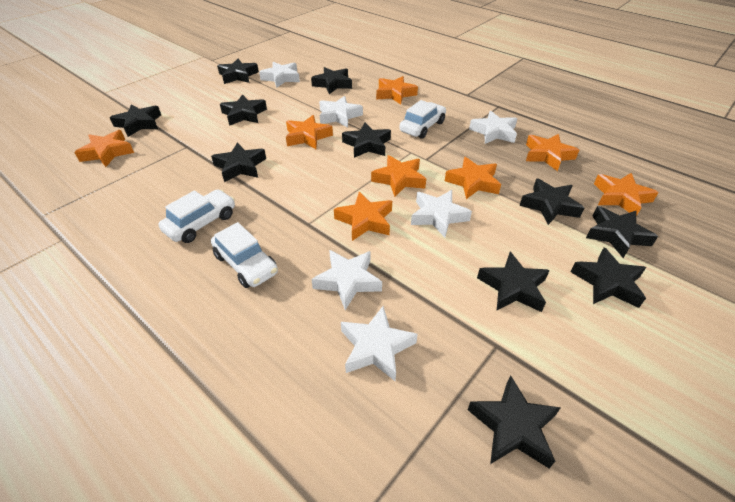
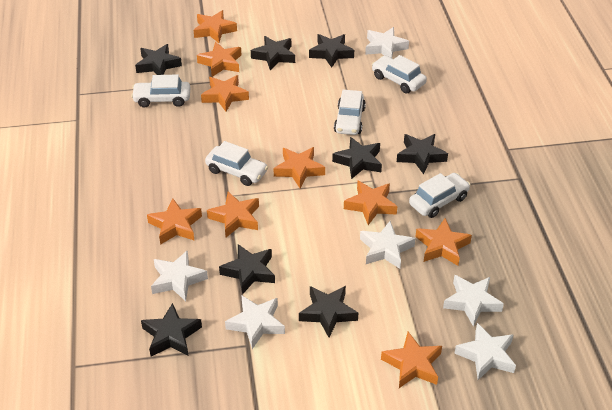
black star: 11 -> 8
orange star: 8 -> 9
white car: 3 -> 5

